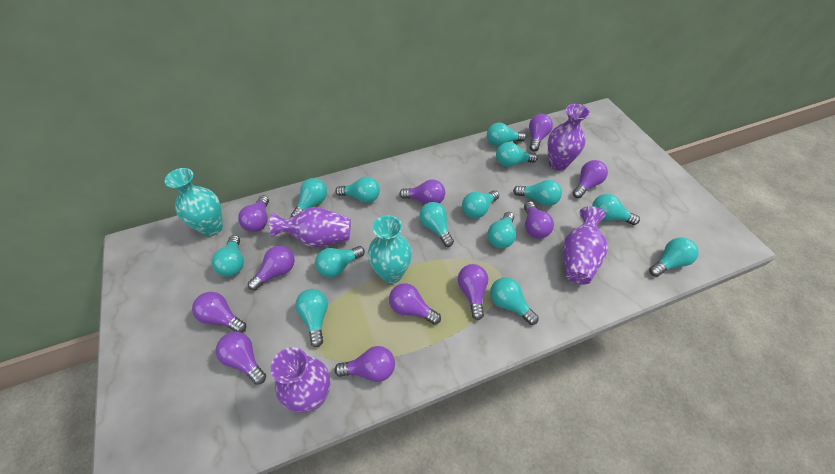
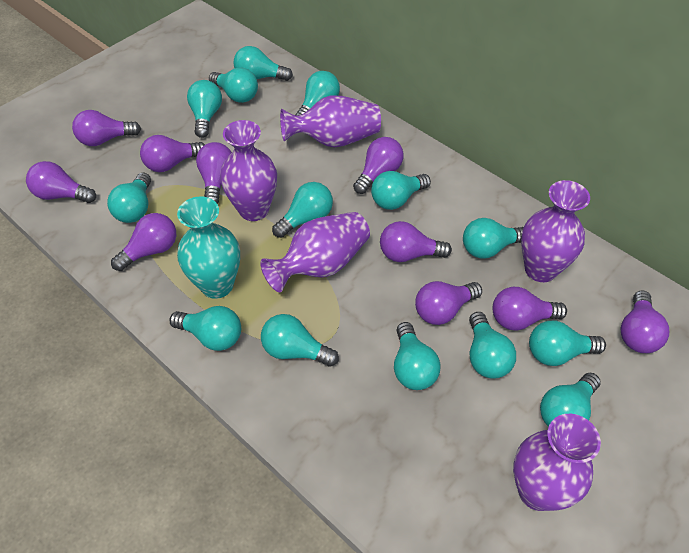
purple light bulb: 11 -> 10
purple vase: 4 -> 5
turquoise vase: 2 -> 1

